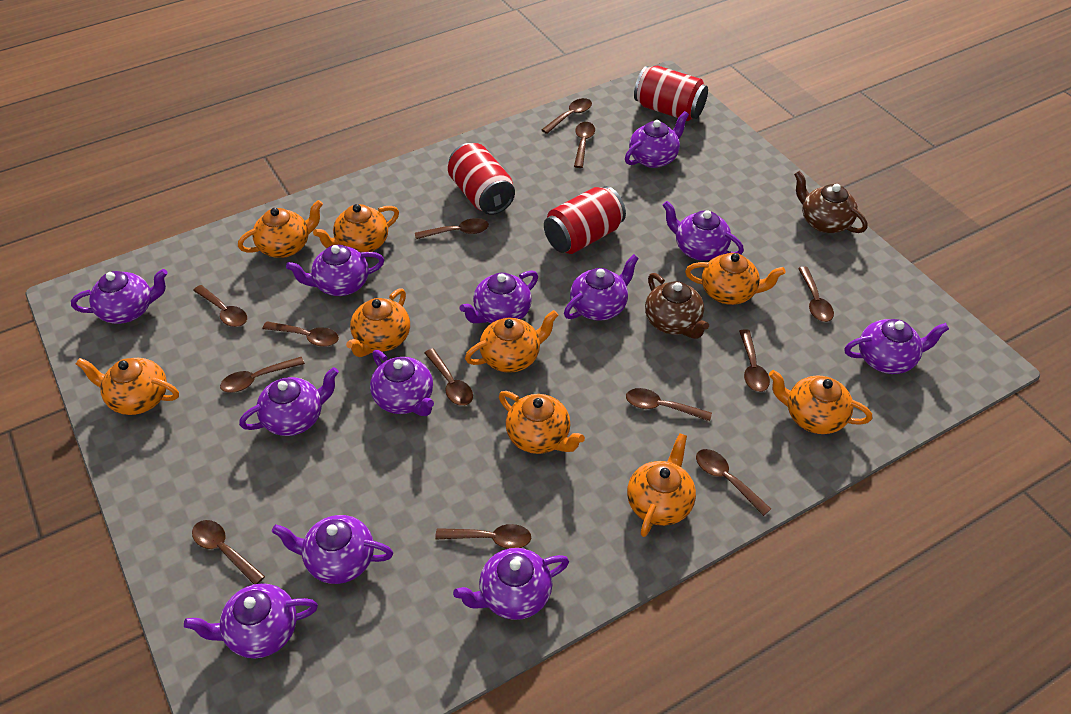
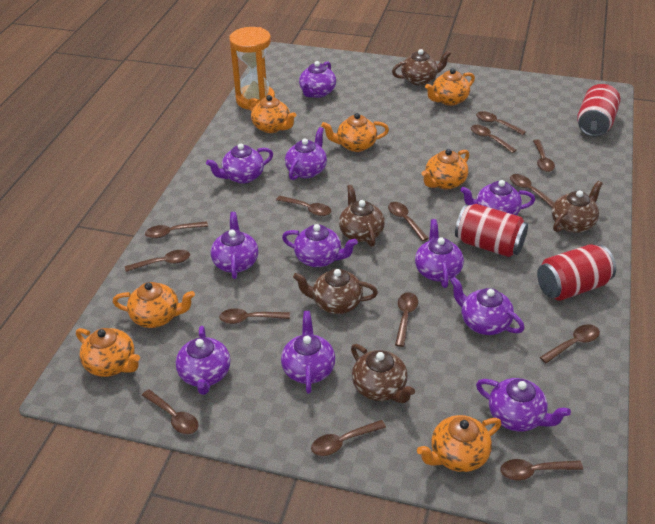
brown spoon: 13 -> 14
brown teapot: 2 -> 5
orange hourglass: 0 -> 1
orange teapot: 9 -> 7
purple teapot: 12 -> 11

